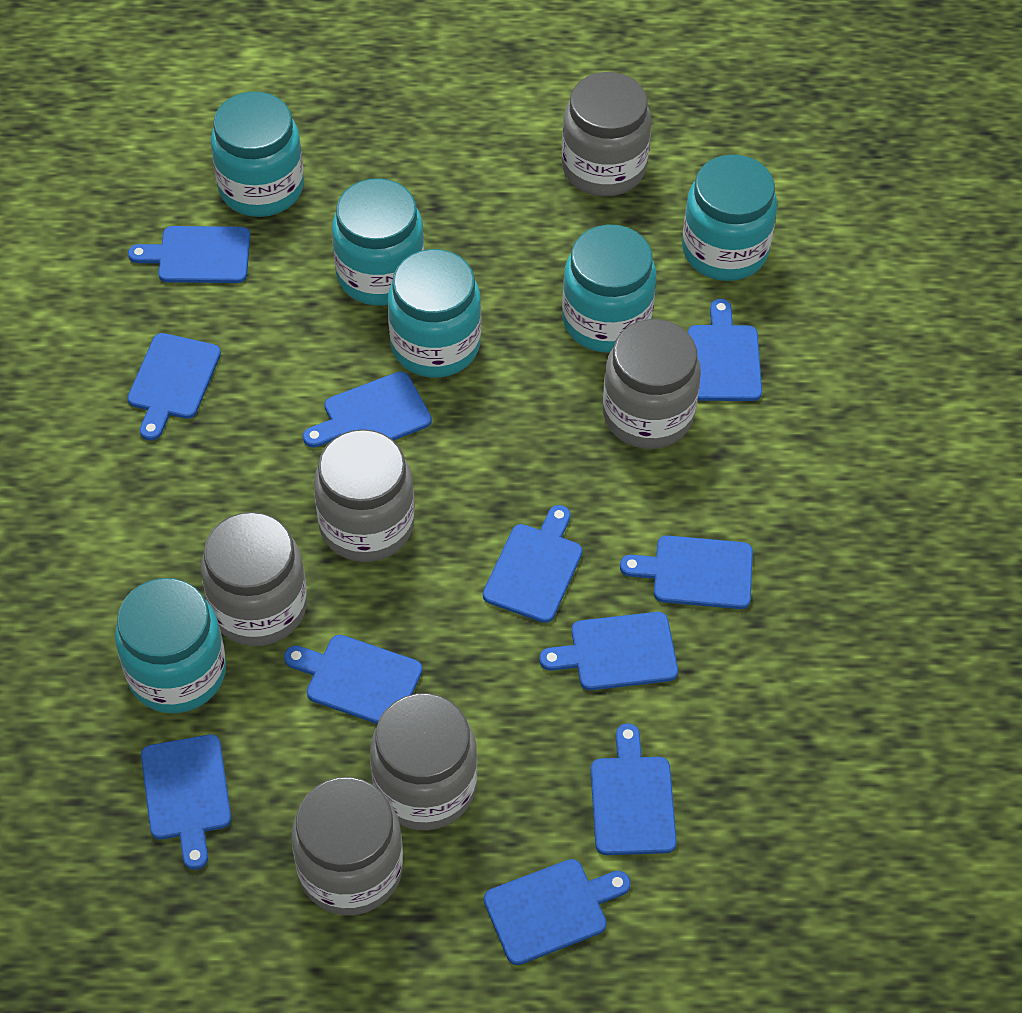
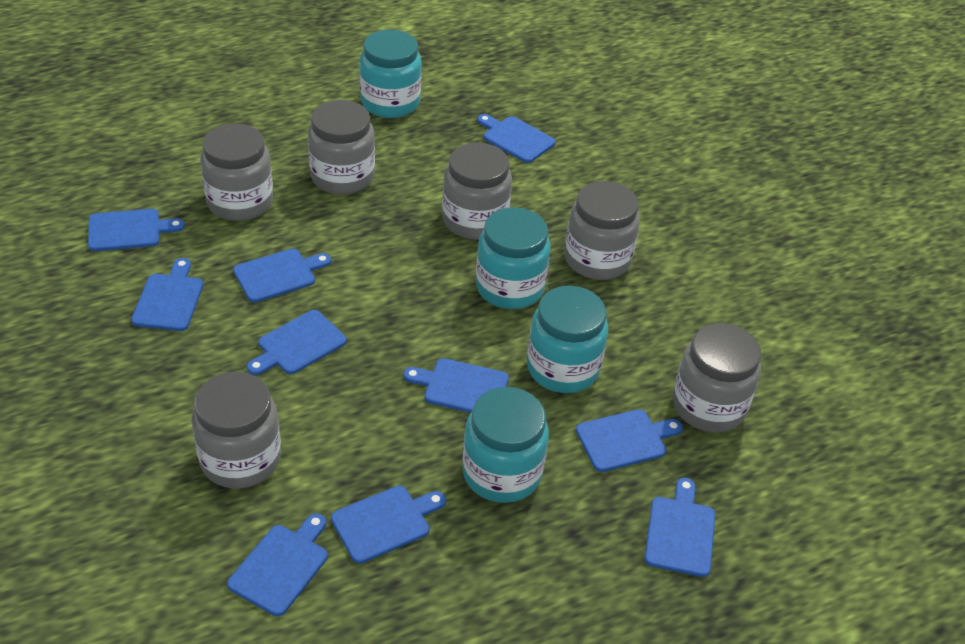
blue cutting board: 11 -> 10
turquoise jar: 6 -> 4

